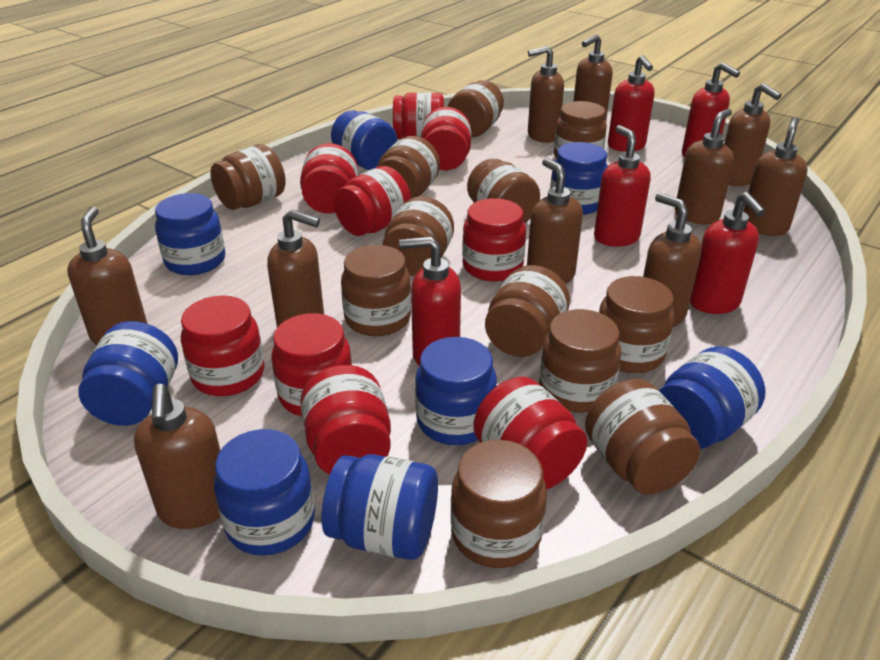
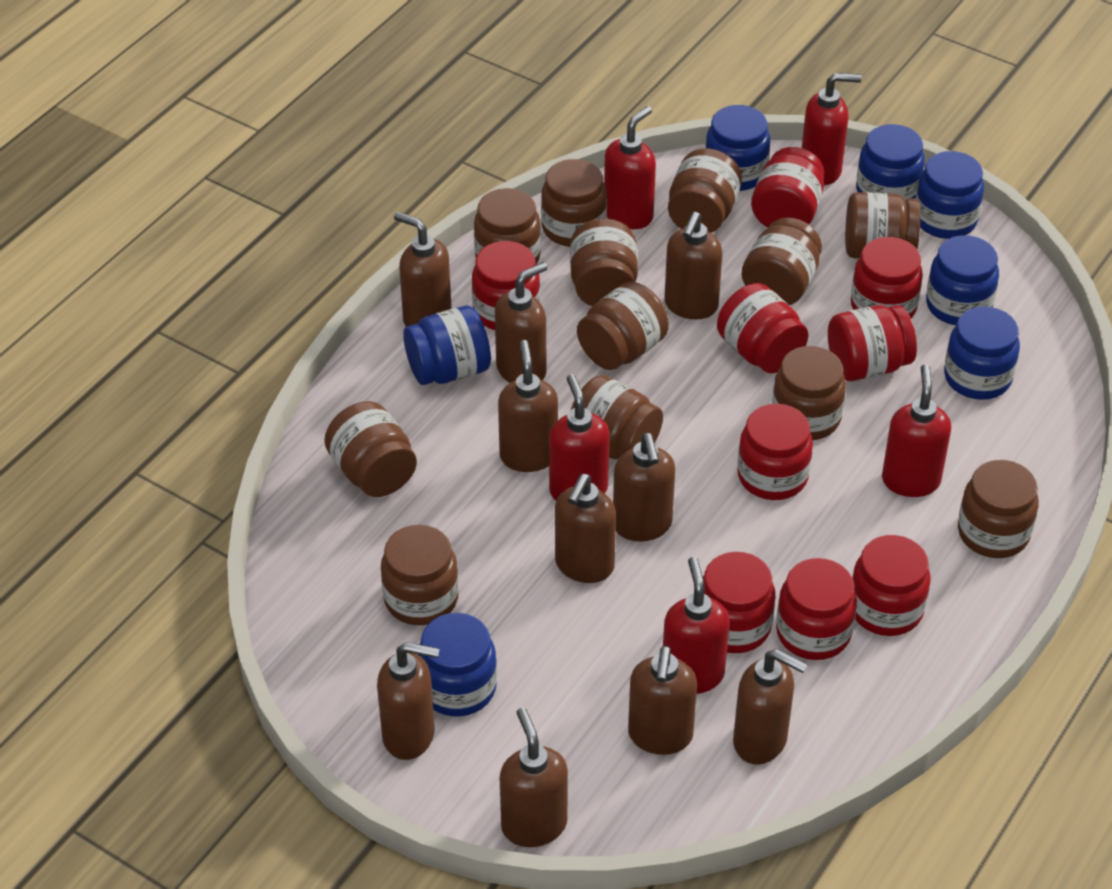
blue jar: 8 -> 7

